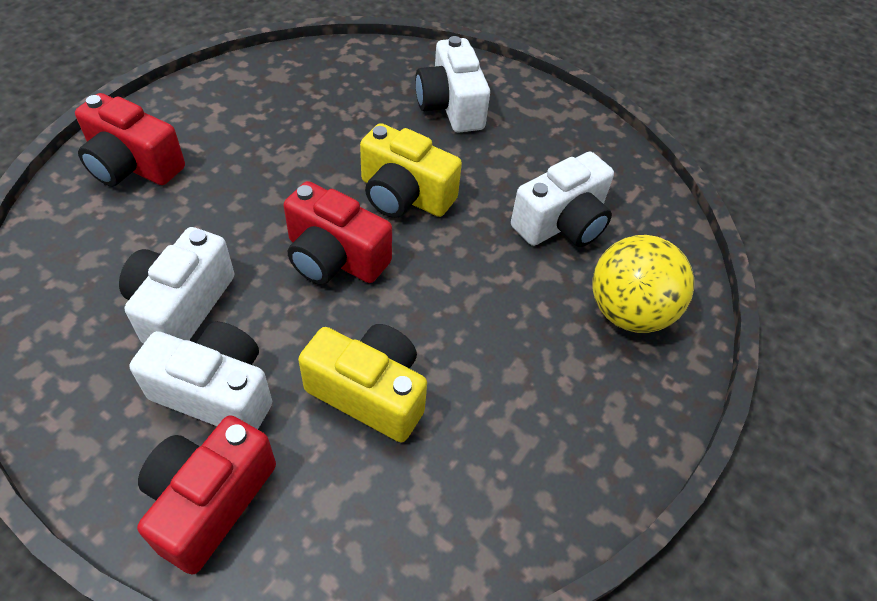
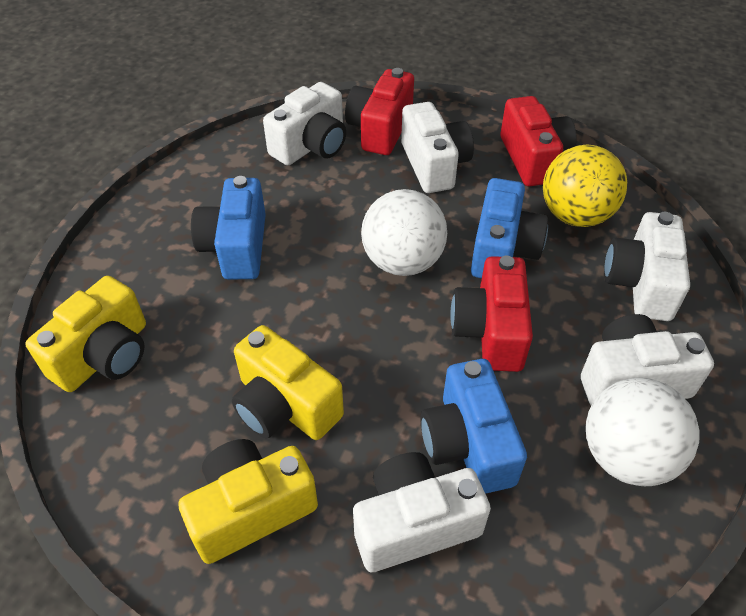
blue camera: 0 -> 3
white ball: 0 -> 2
white camera: 4 -> 5
yellow camera: 2 -> 3

